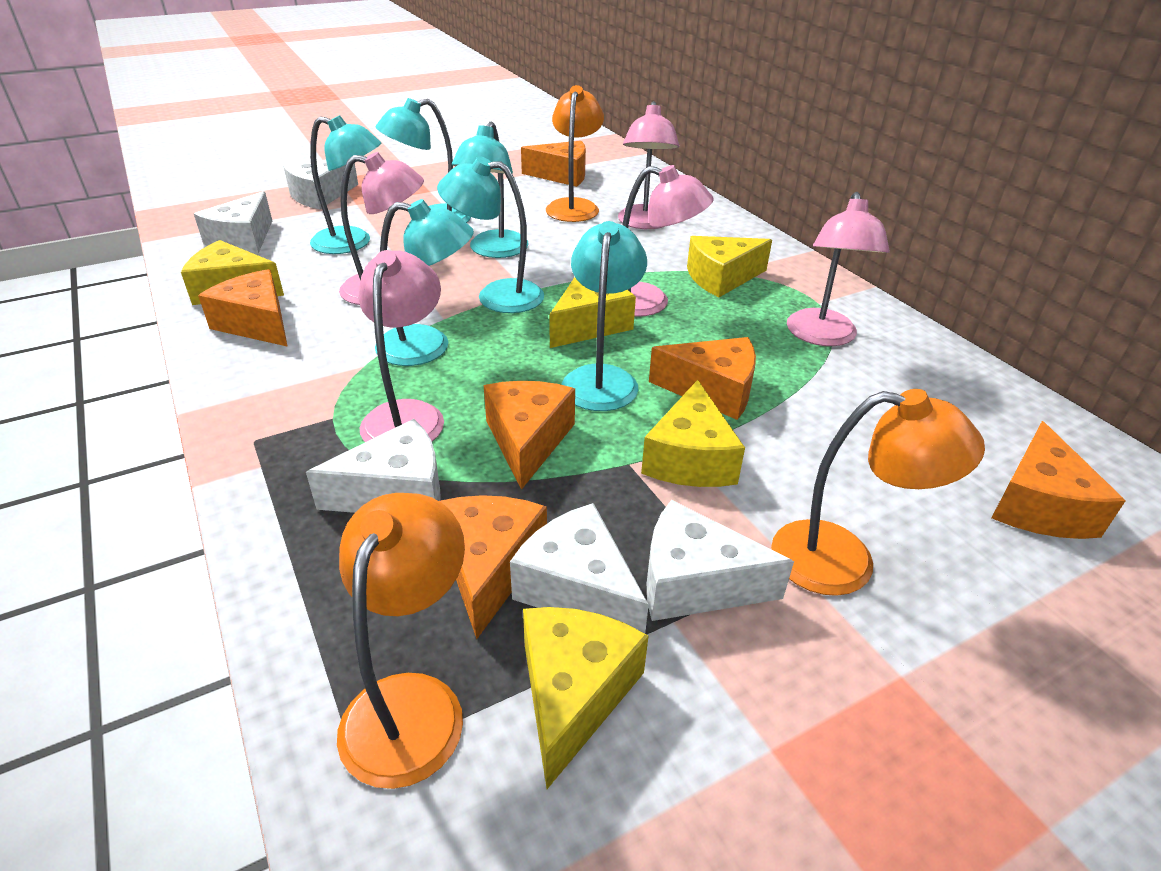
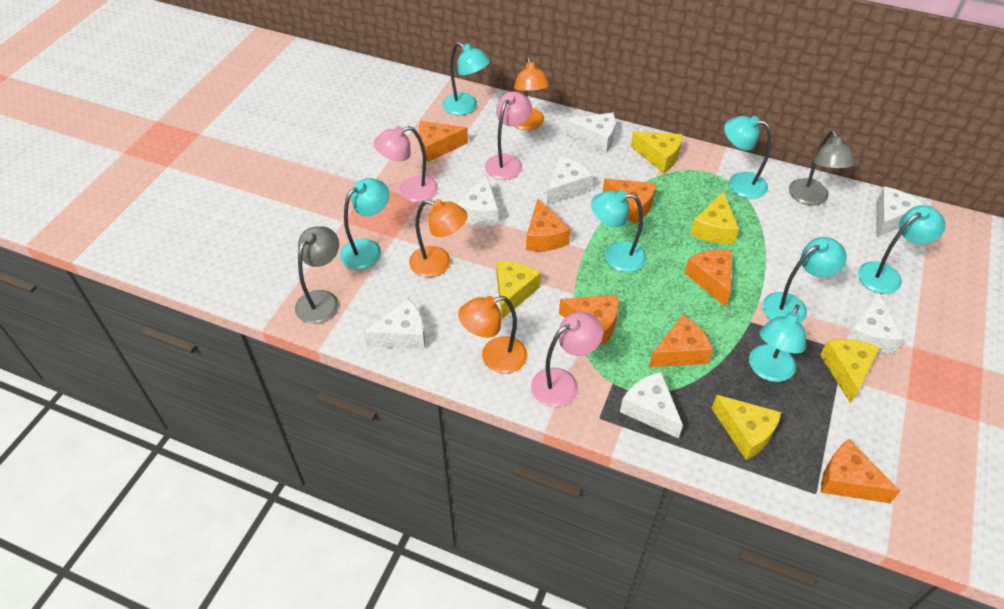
grey lamp: 0 -> 2
orange cheese: 6 -> 7
pink lamp: 5 -> 3
turquoise lamp: 6 -> 7
white cheese: 5 -> 7

